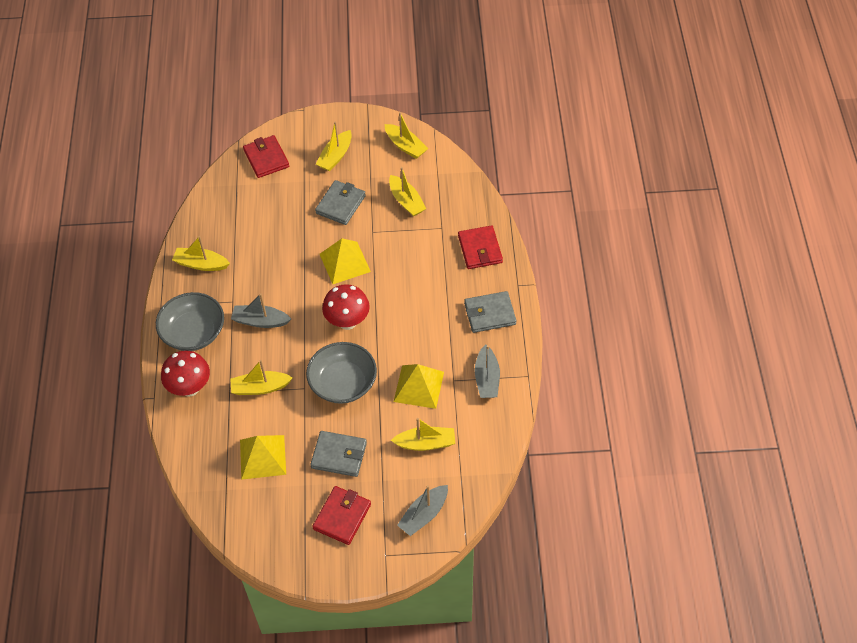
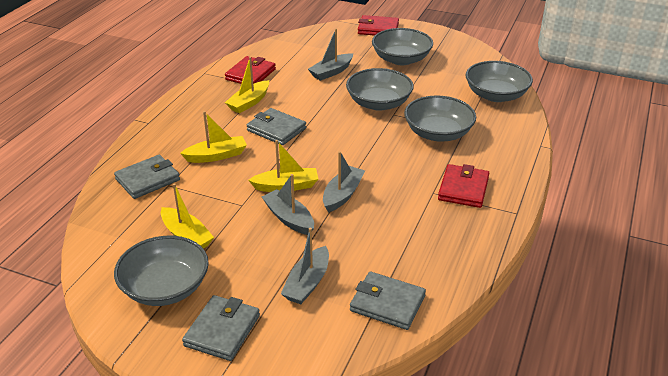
grey boat: 3 -> 4
grey bowl: 2 -> 5
grey wallet: 3 -> 4
red mushroom: 2 -> 0
yellow boat: 6 -> 4
yellow pyramid: 3 -> 0

